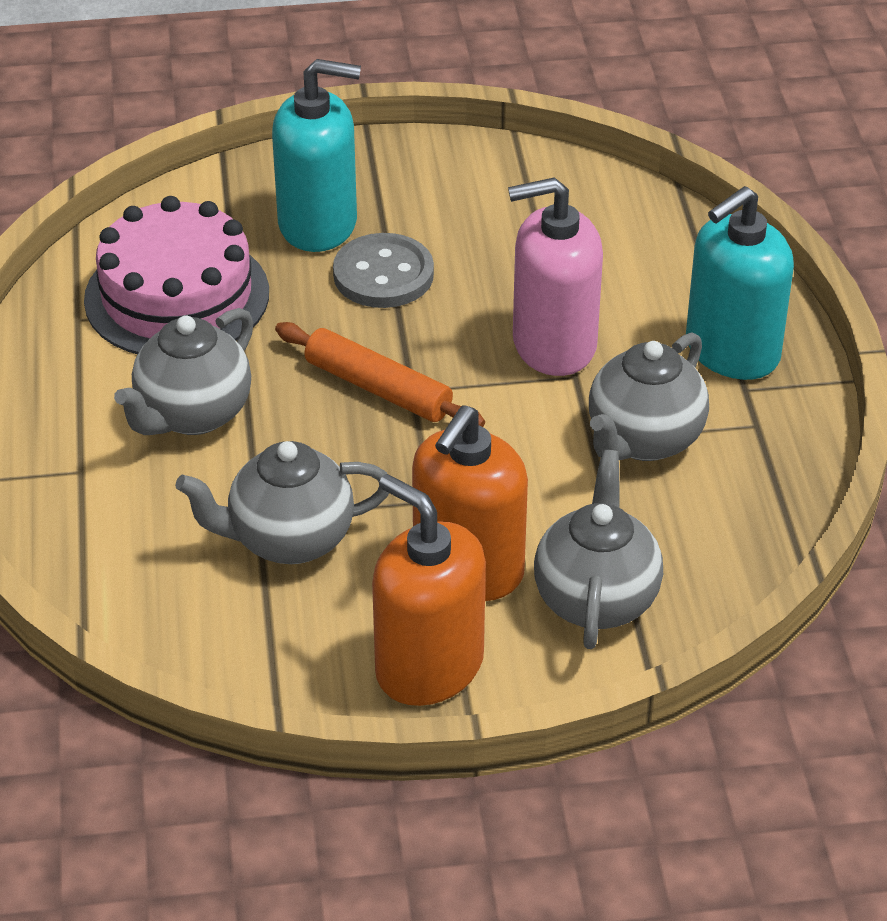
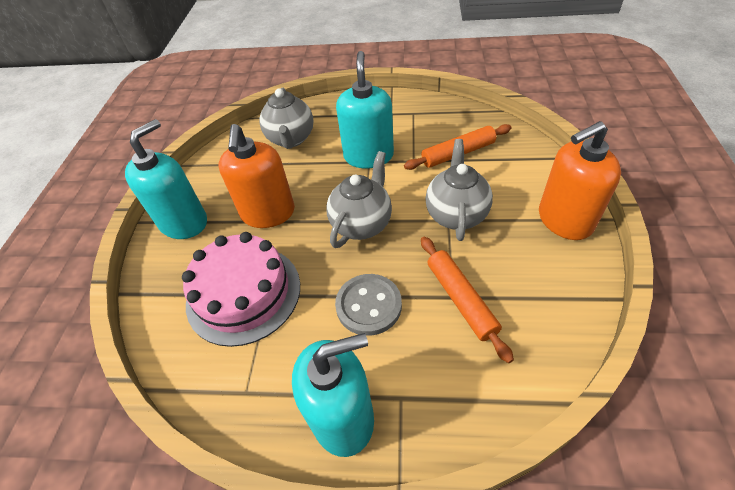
grey teapot: 4 -> 3
orange rolling pin: 1 -> 2
pink soap dispenser: 1 -> 0
turquoise soap dispenser: 2 -> 3

